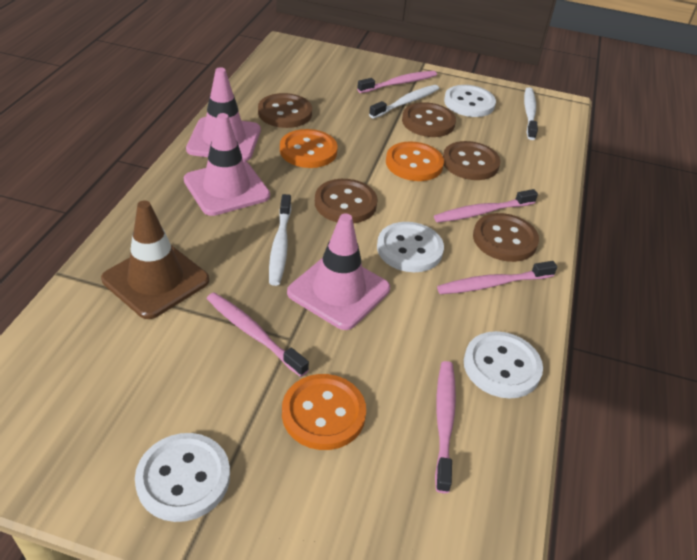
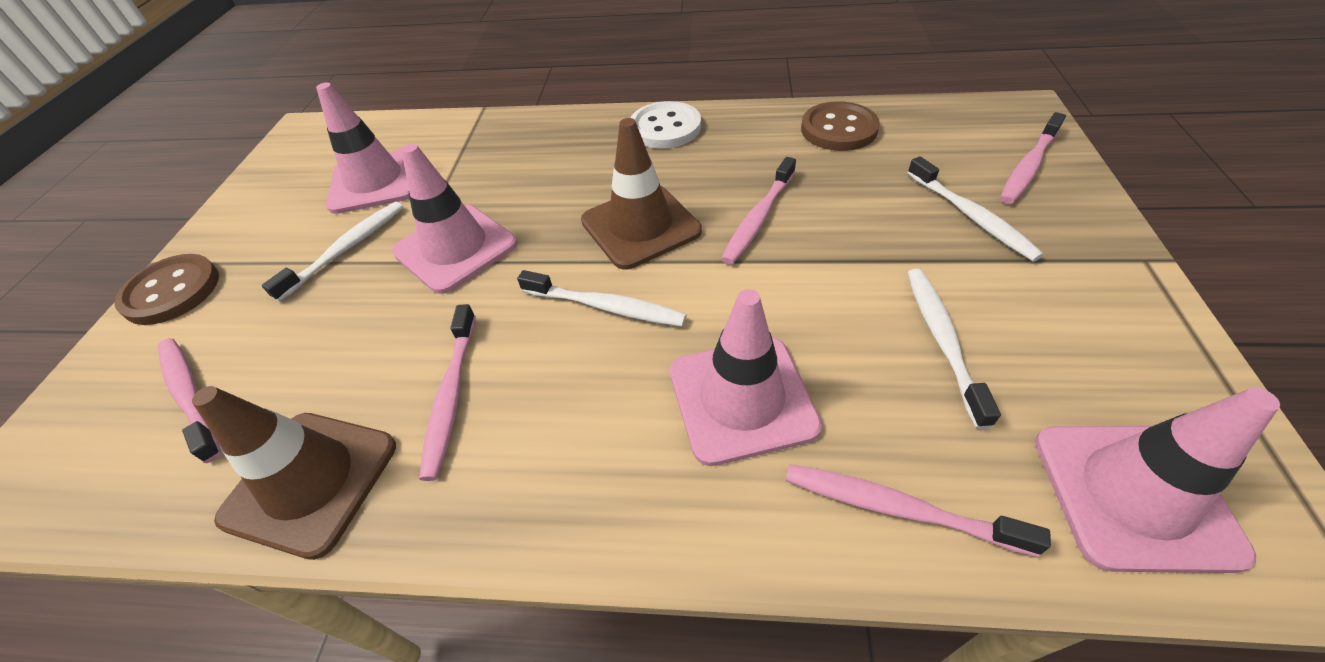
brown button: 5 -> 2
brown traffic cone: 1 -> 2
orange button: 3 -> 0
pink traffic cone: 3 -> 4
white button: 4 -> 1
white toothbrush: 3 -> 4

